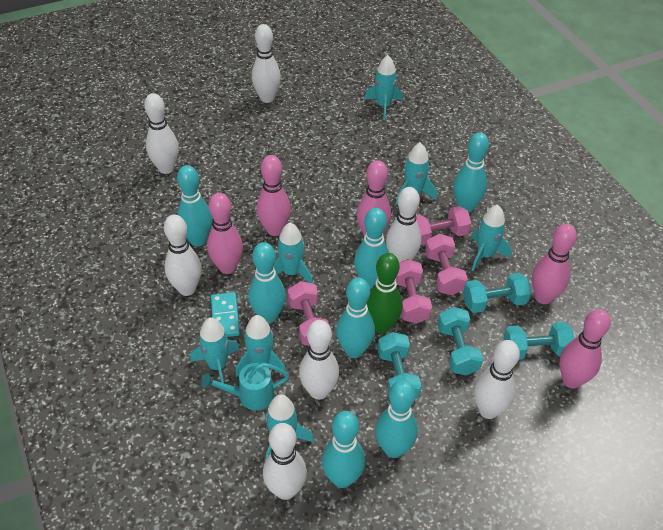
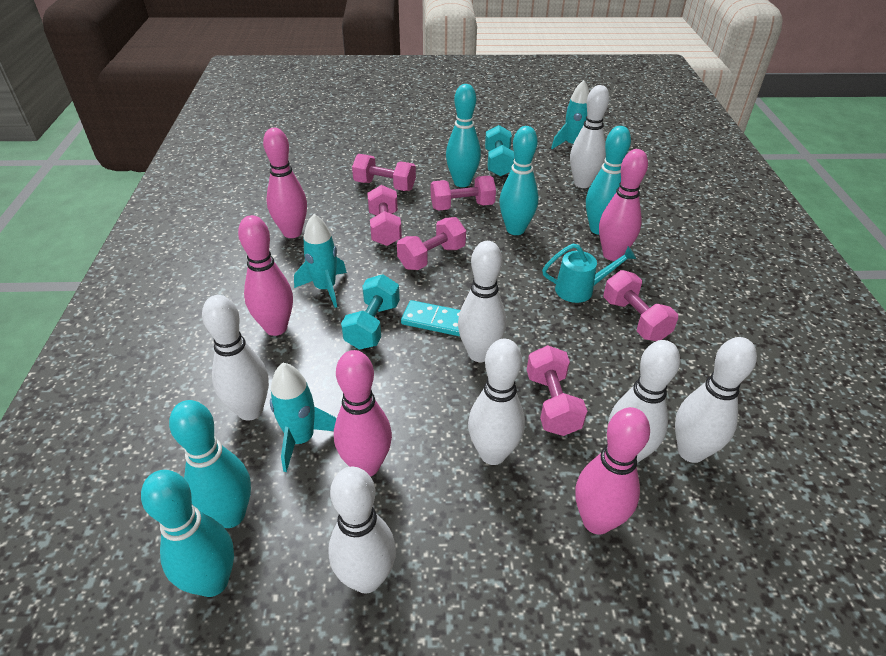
green bowling pin: 1 -> 0
pink dumbbell: 4 -> 6
turquoise bowling pin: 7 -> 5
turquoise dumbbell: 4 -> 2
turquoise rocket: 7 -> 3

